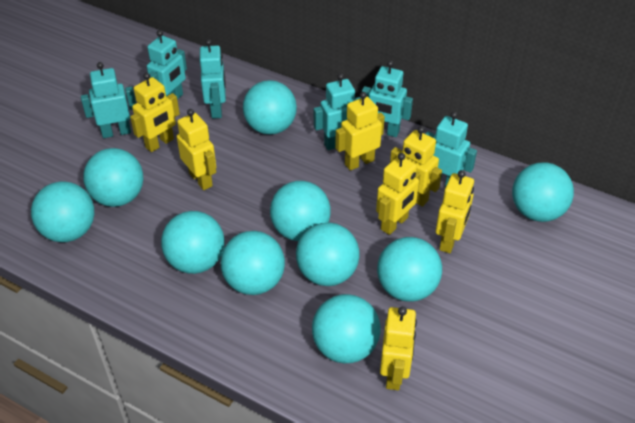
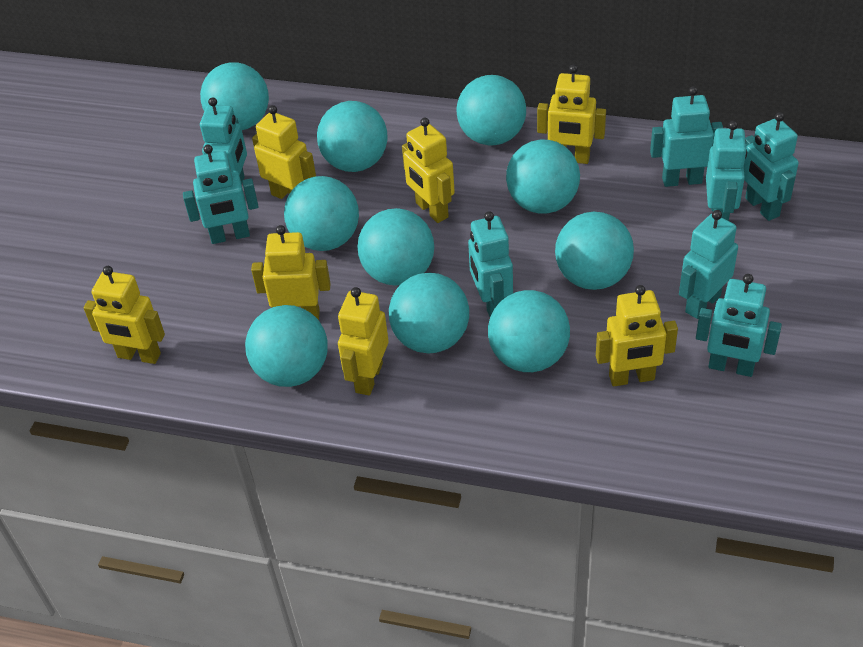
turquoise robot: 6 -> 8

